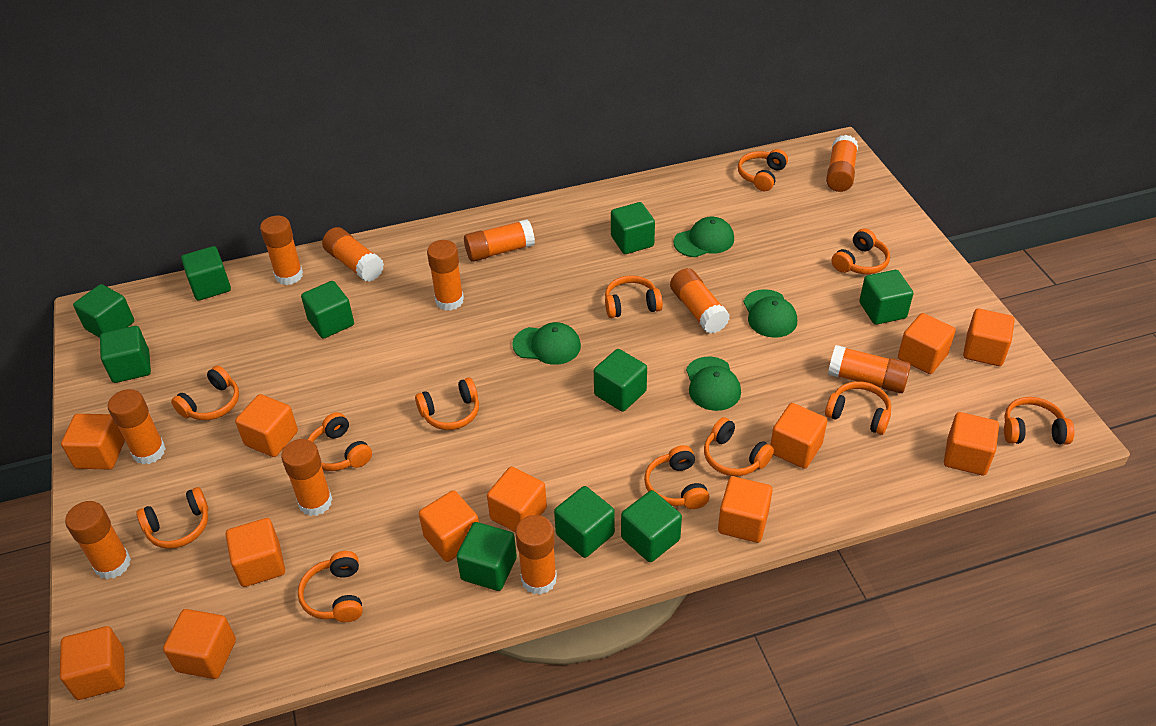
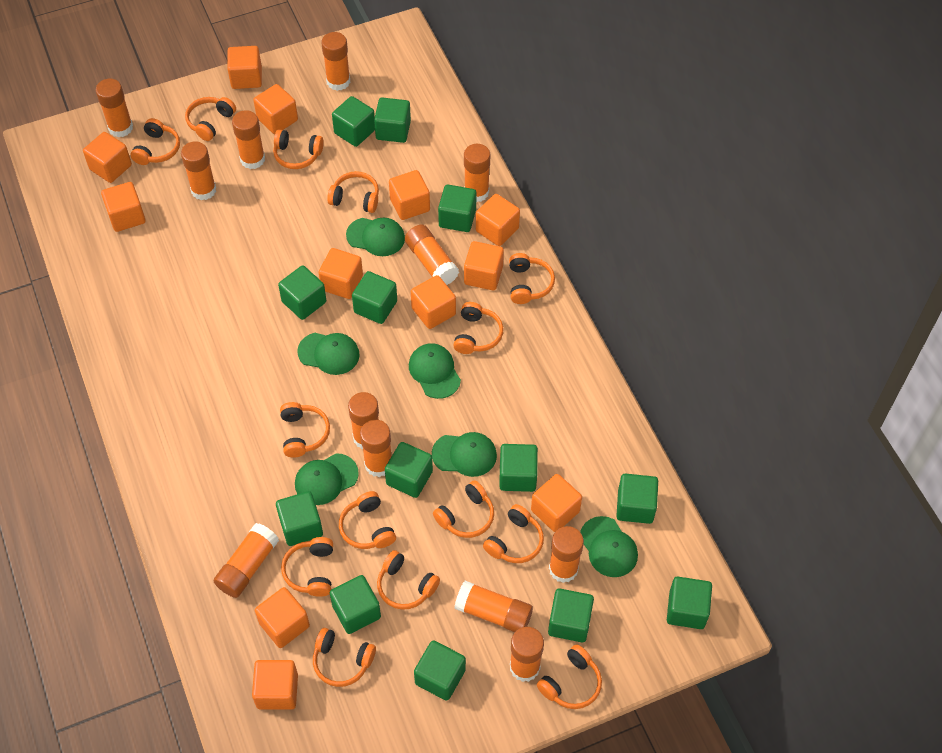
green cap: 4 -> 6
green cube: 10 -> 13
orange glue stick: 11 -> 12
orange headphones: 12 -> 14

